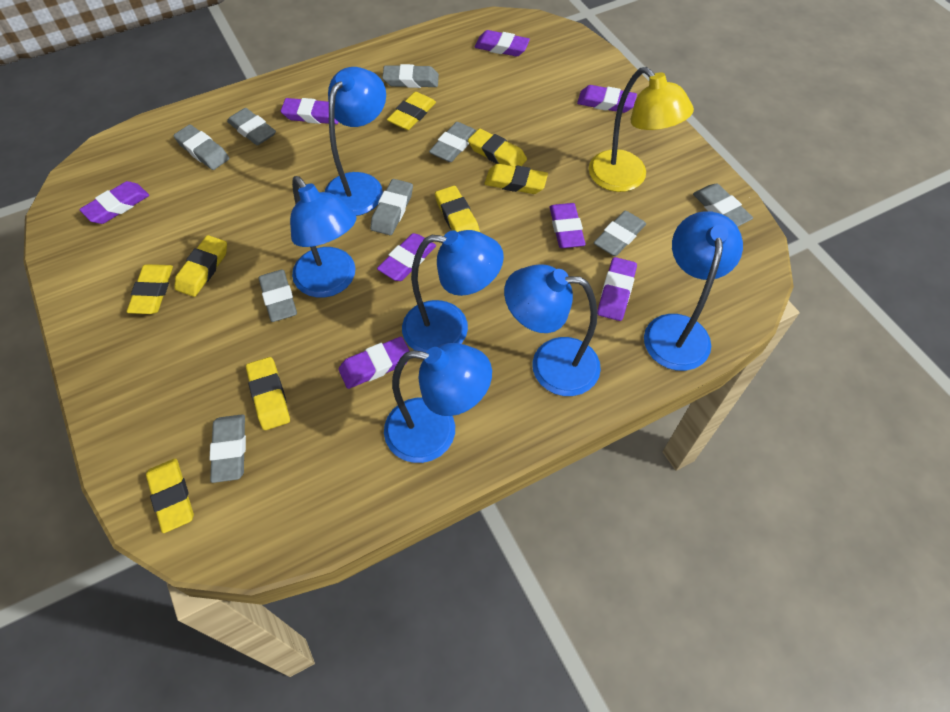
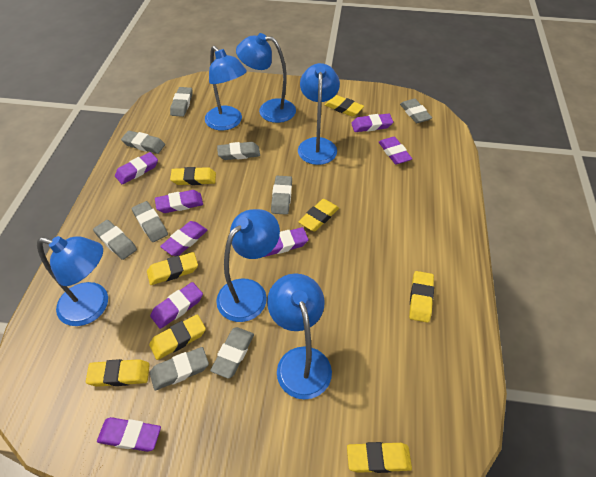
yellow lamp: 1 -> 0

